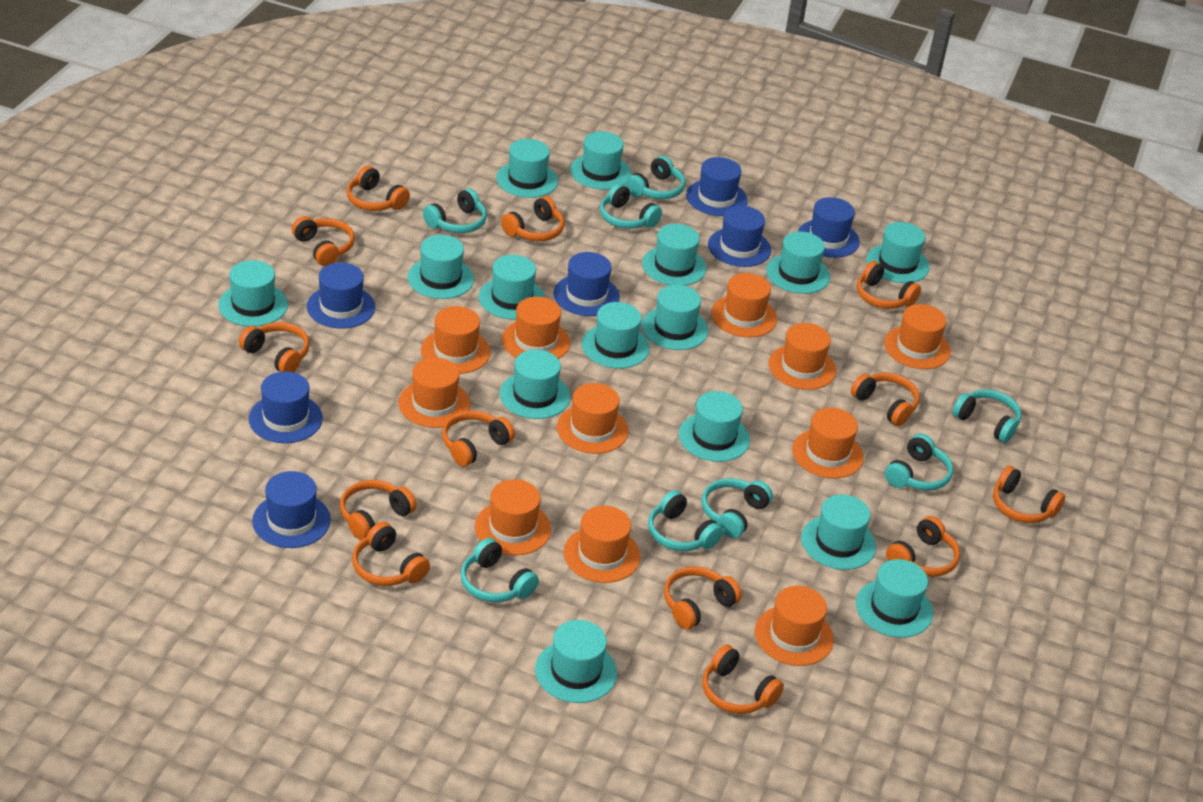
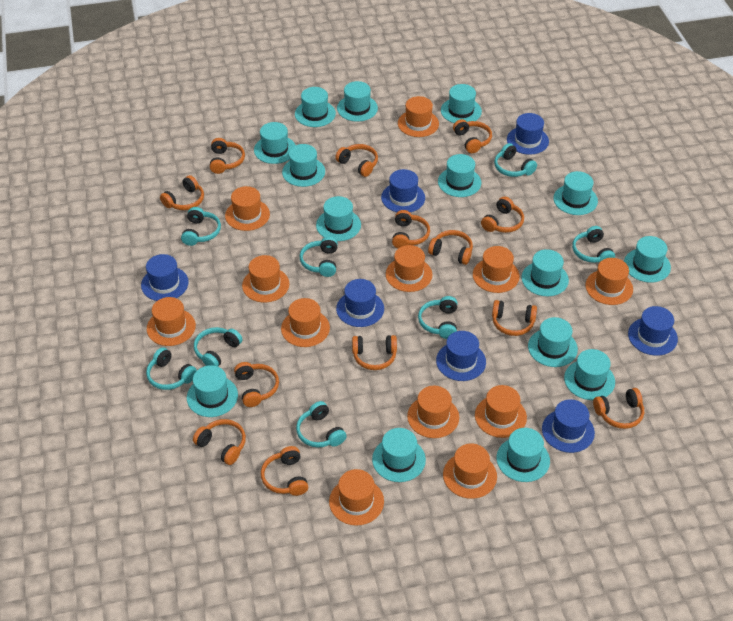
orange hat: 11 -> 12

